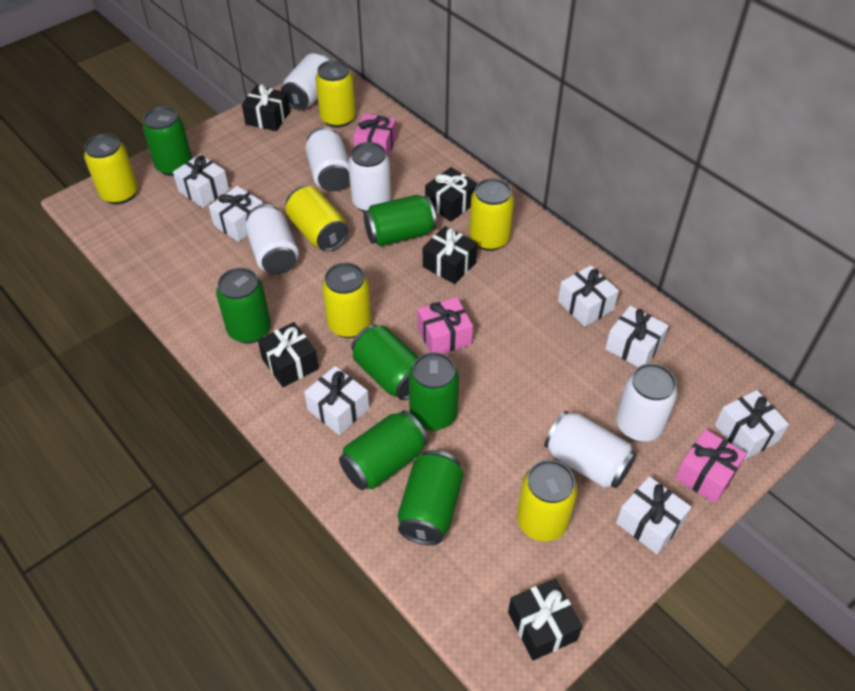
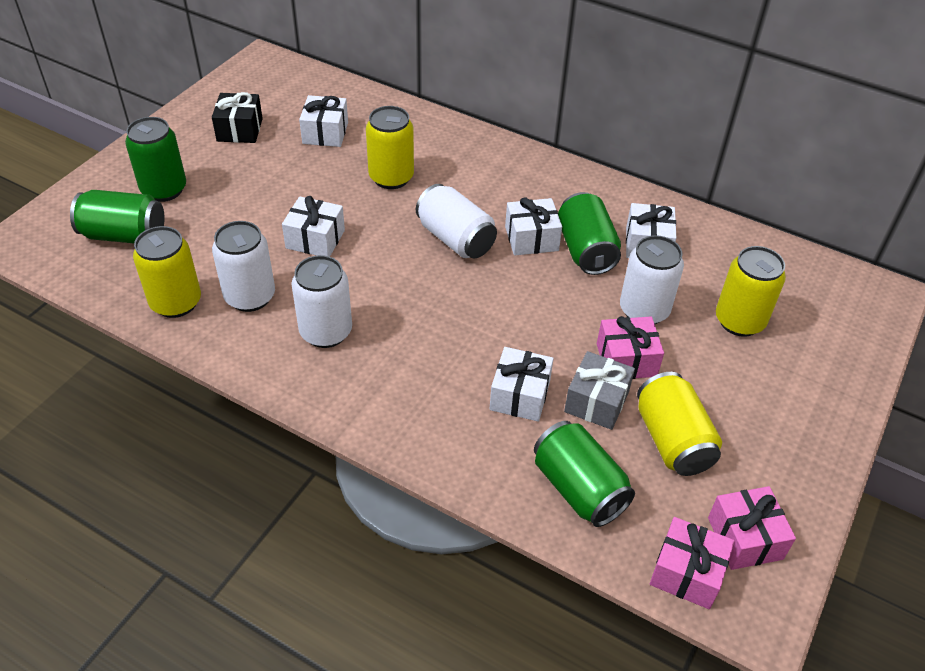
black gift: 5 -> 1
green can: 7 -> 4
grey gift: 0 -> 1
white can: 6 -> 4
white gift: 7 -> 5
yellow can: 6 -> 4

